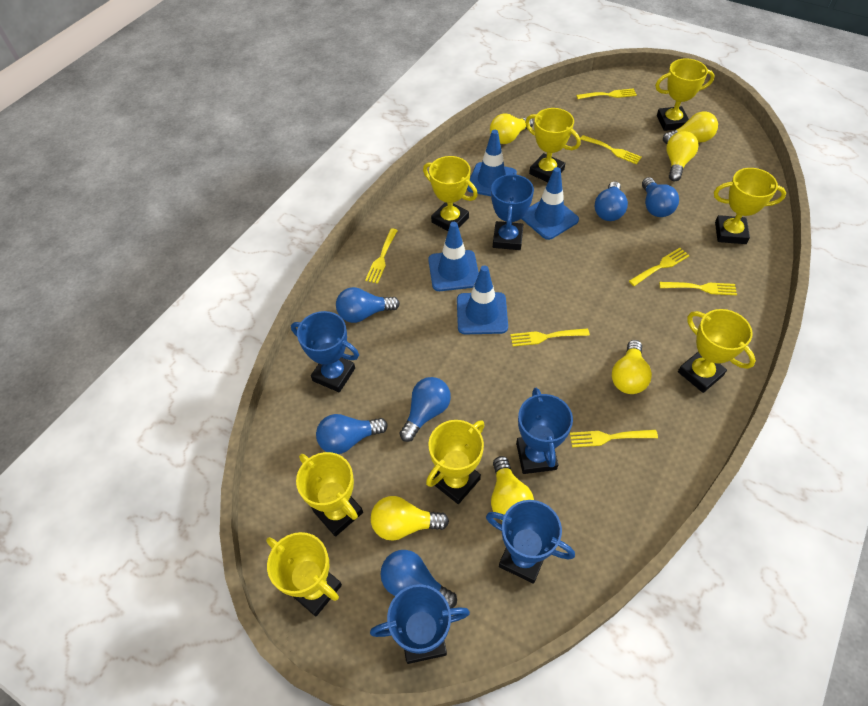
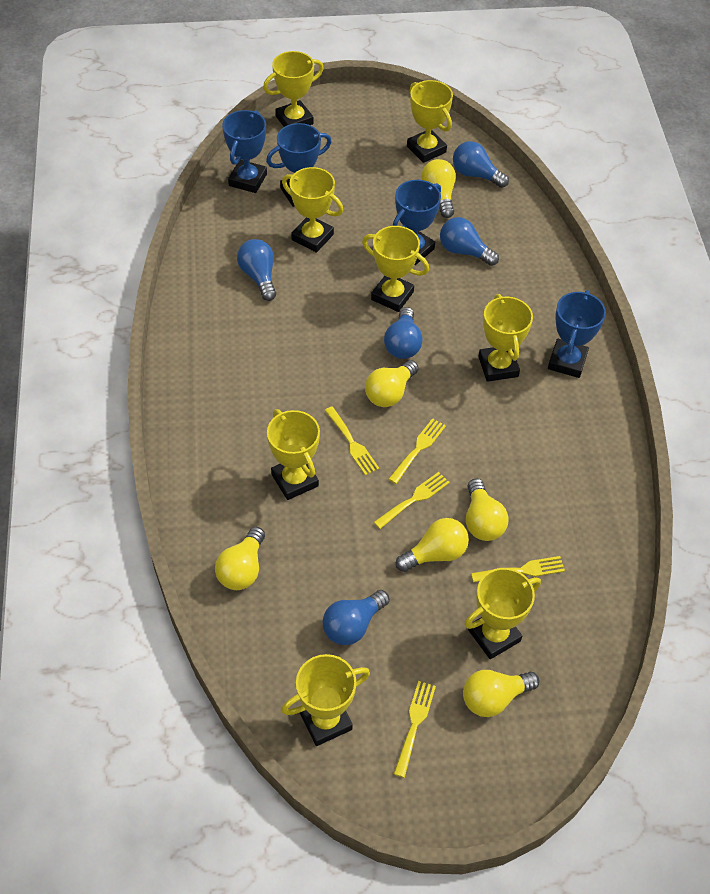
blue light bulb: 6 -> 5
blue traffic cone: 4 -> 0
blue trophy: 5 -> 4
yellow fork: 7 -> 5

